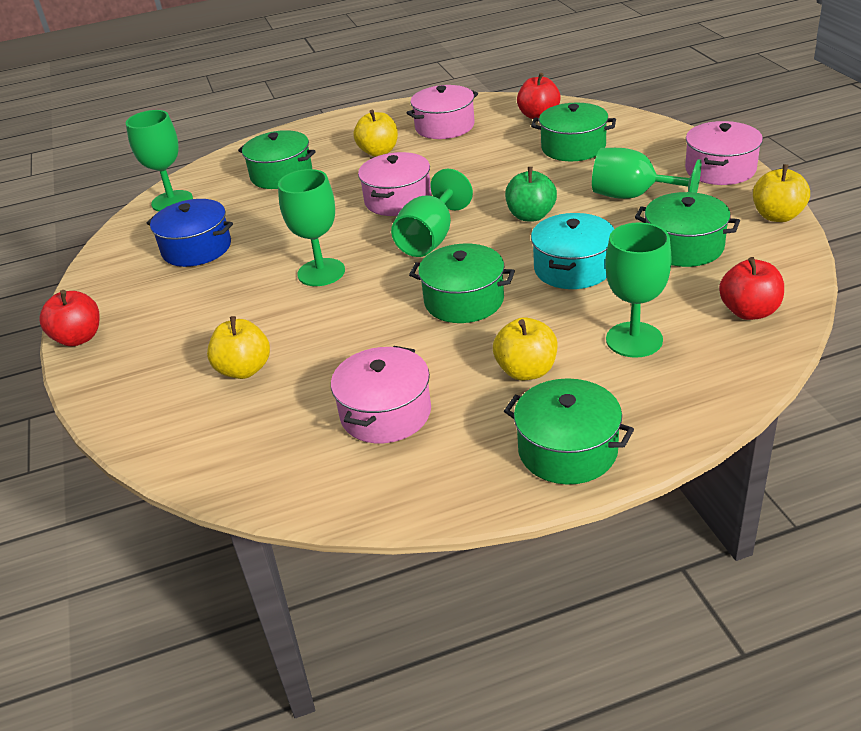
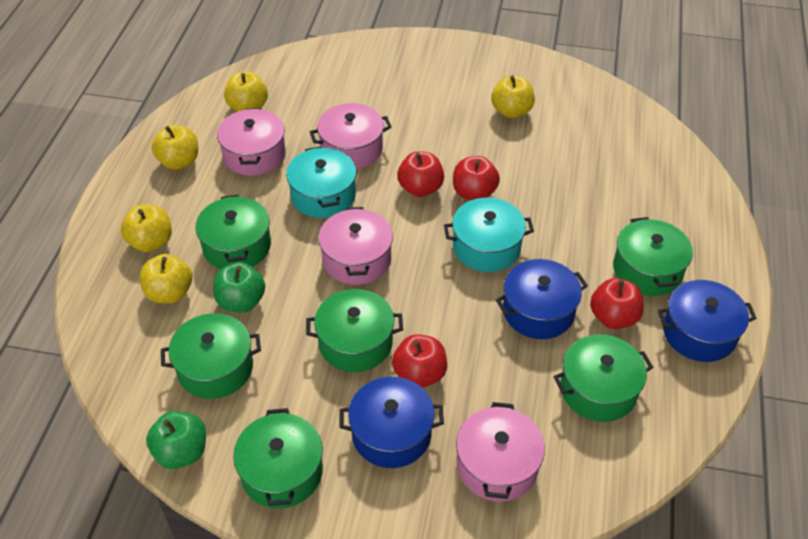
blue pot: 1 -> 3
green apple: 1 -> 2
green goblet: 5 -> 0
green pot: 5 -> 6
red apple: 3 -> 4
turquoise pot: 1 -> 2
yellow apple: 4 -> 5

